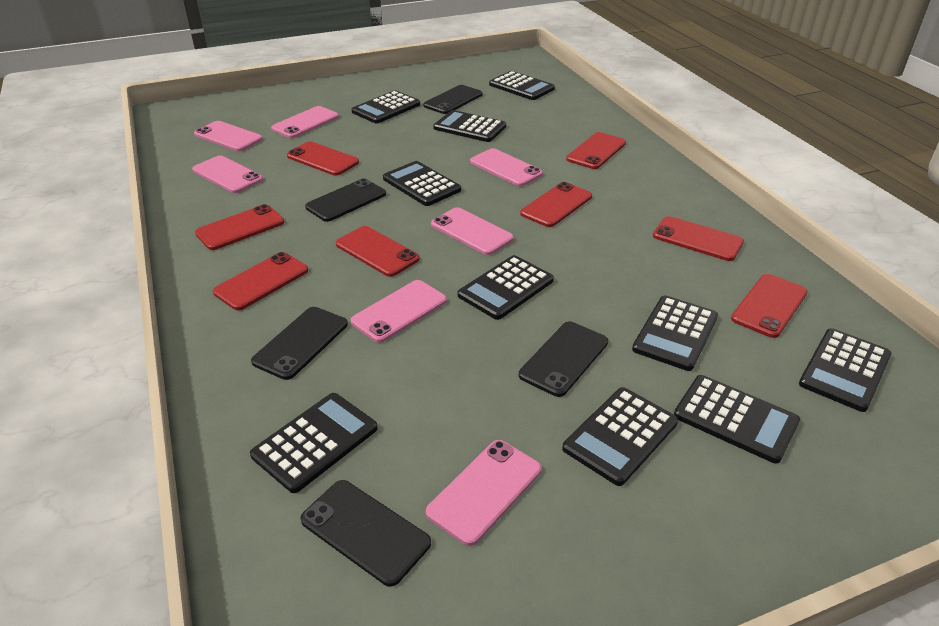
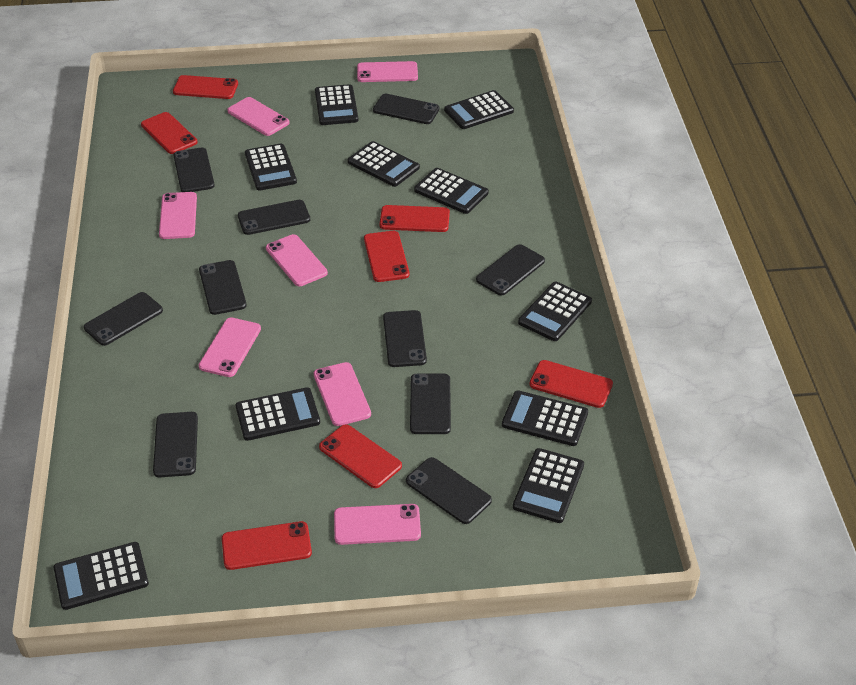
black phone: 5 -> 10
red phone: 8 -> 7

